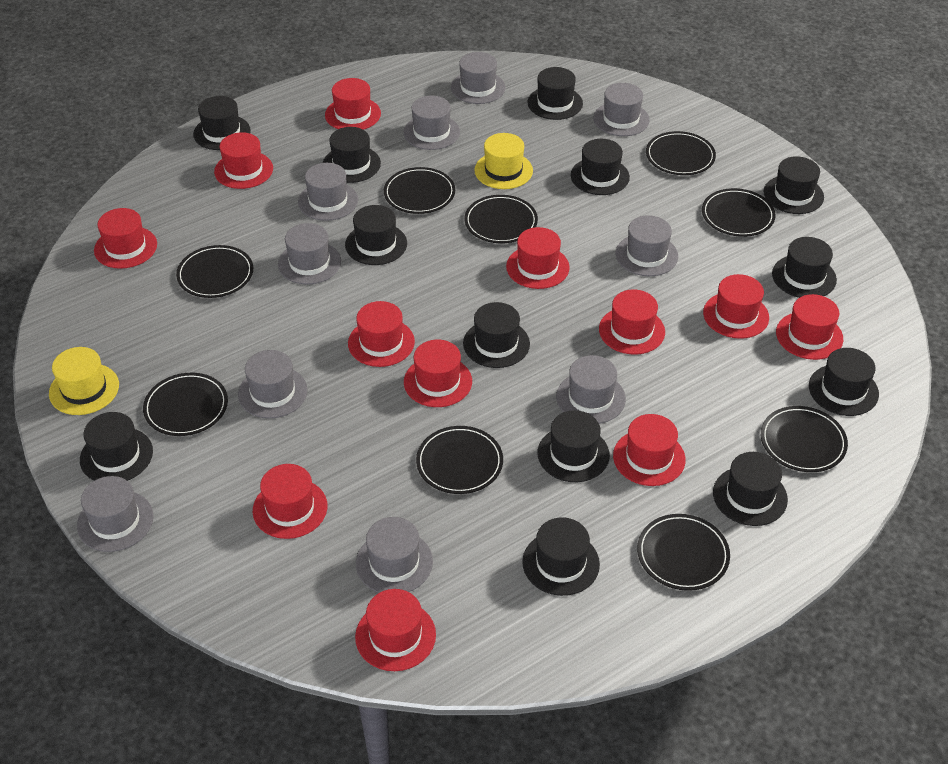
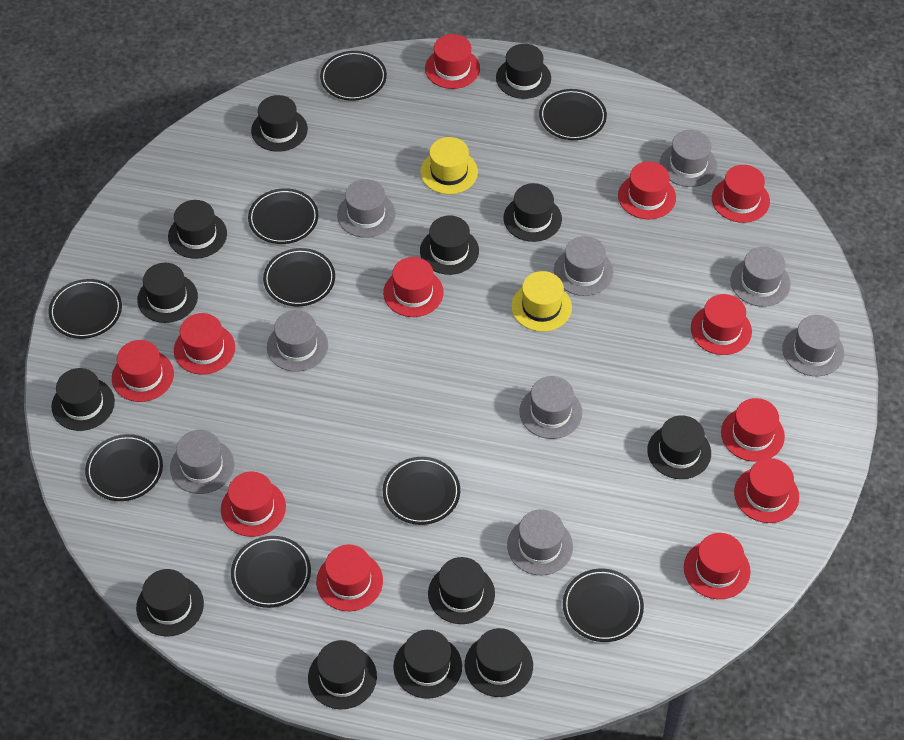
grey hat: 10 -> 9

